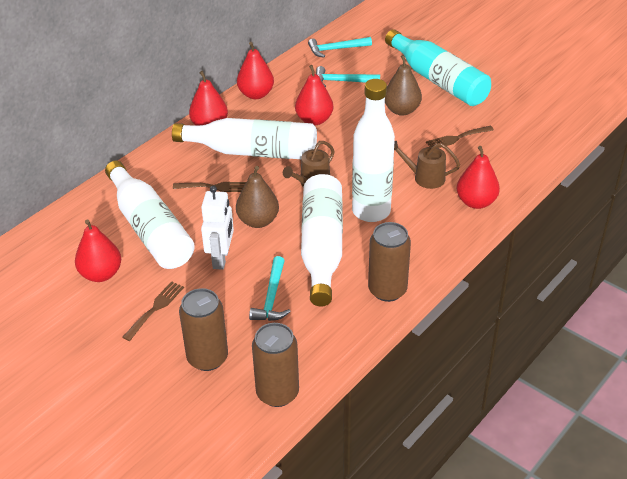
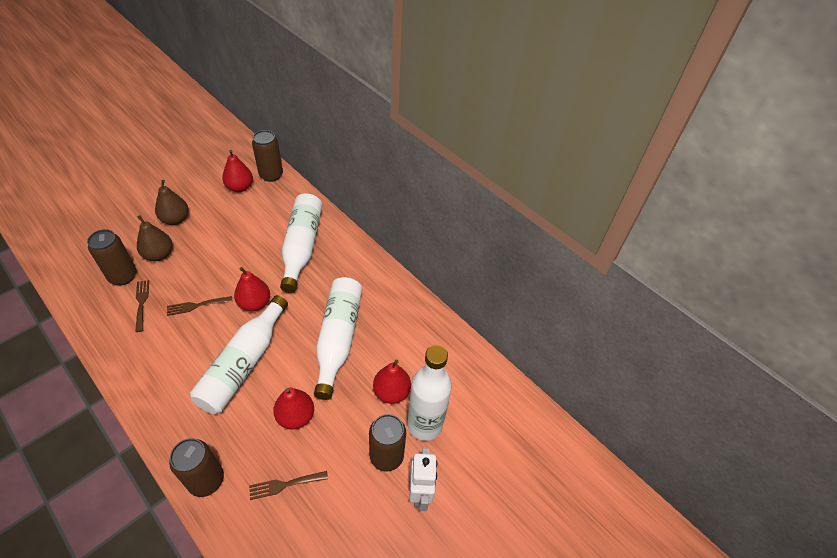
brown can: 3 -> 4
brown watering can: 2 -> 0
red pear: 5 -> 4
turquoise bottle: 1 -> 0
turquoise hammer: 3 -> 0

